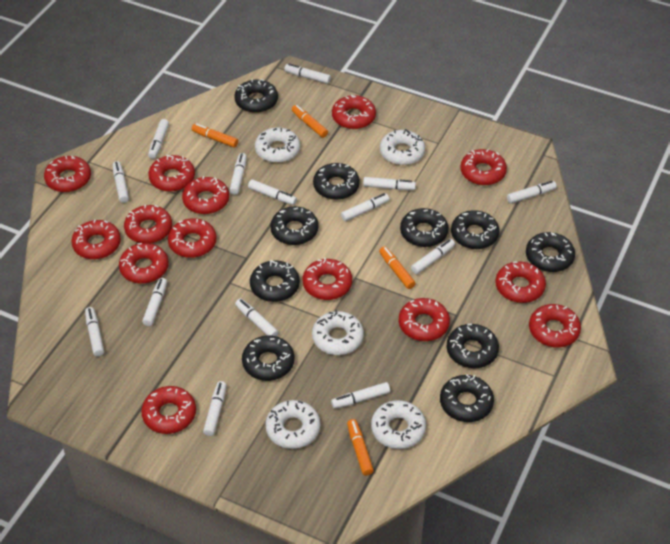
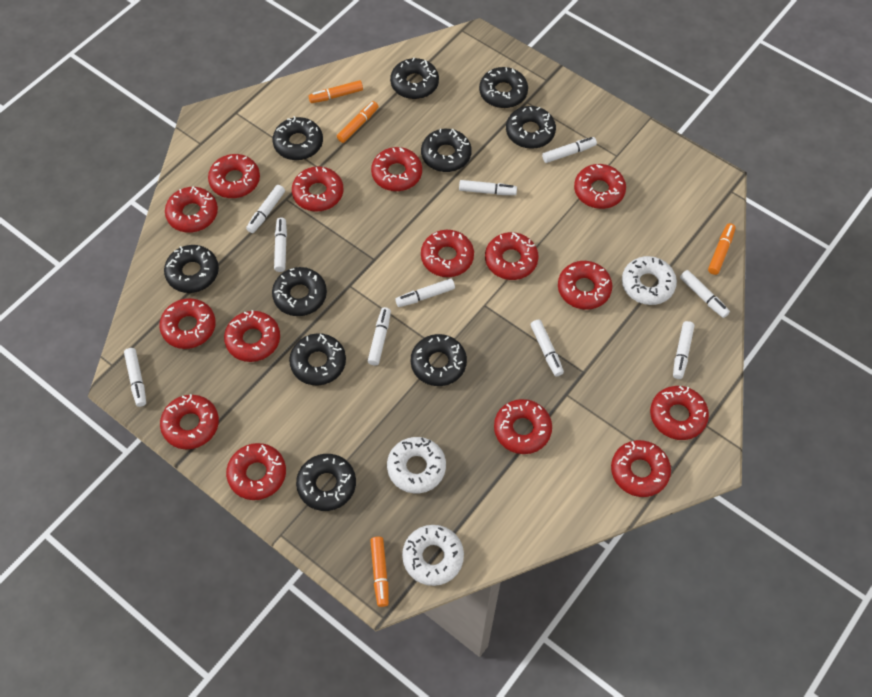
red donut: 14 -> 15
white donut: 5 -> 3
white marker: 14 -> 10

